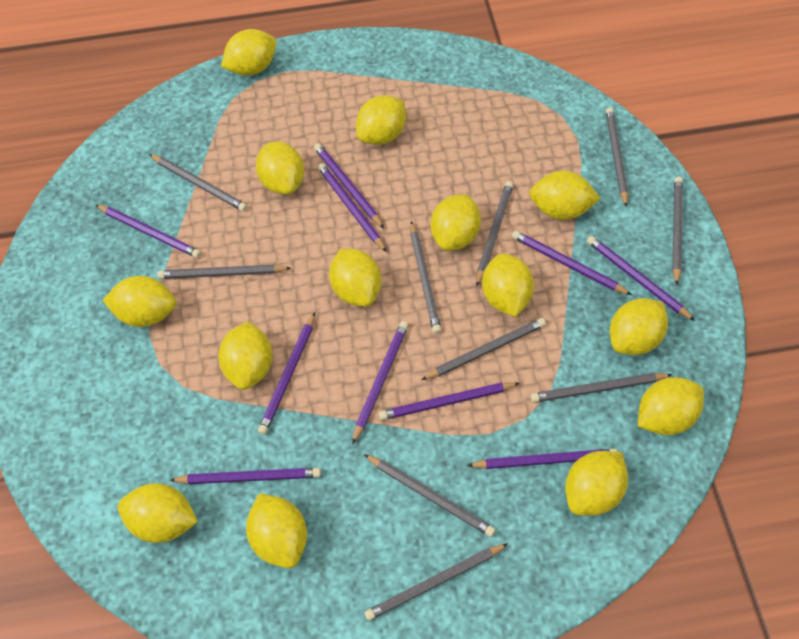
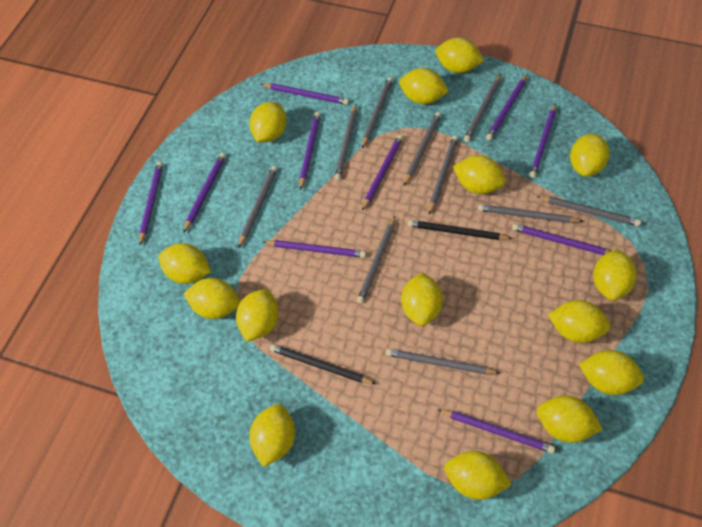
black pencil: 0 -> 2
yellow lemon: 14 -> 15

